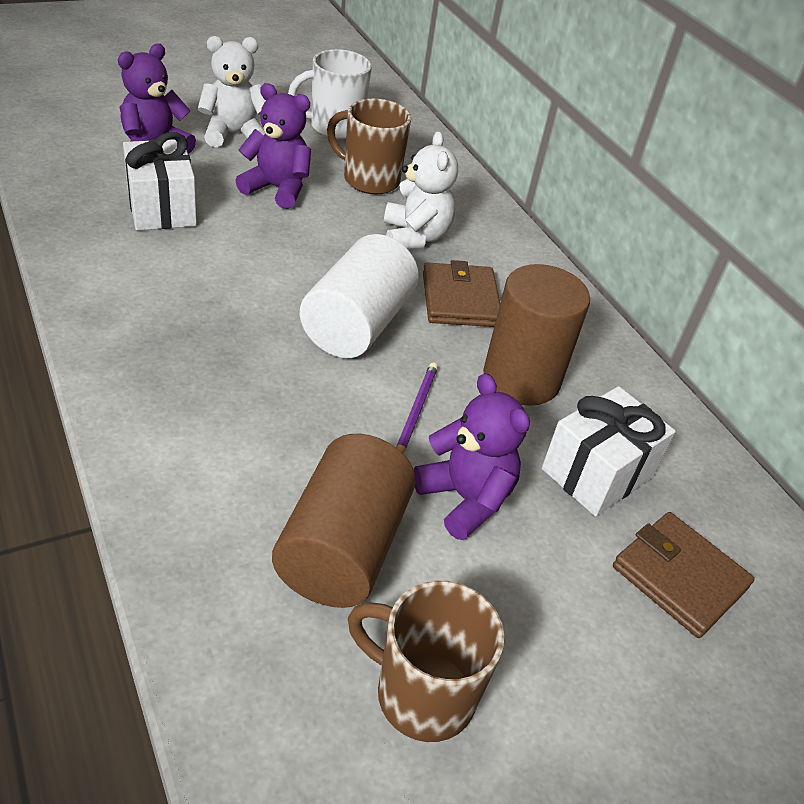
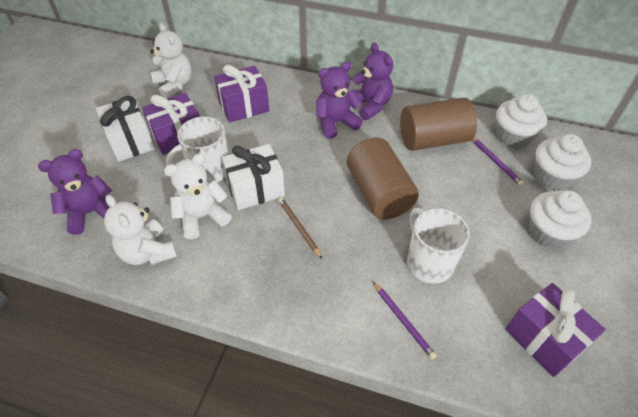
brown mug: 2 -> 0
brown pencil: 0 -> 1
brown wallet: 2 -> 0
purple gift: 0 -> 3
purple pencil: 1 -> 2
white cupcake: 0 -> 3
white cylinder: 1 -> 0
white mug: 1 -> 2
white teddy bear: 2 -> 3

